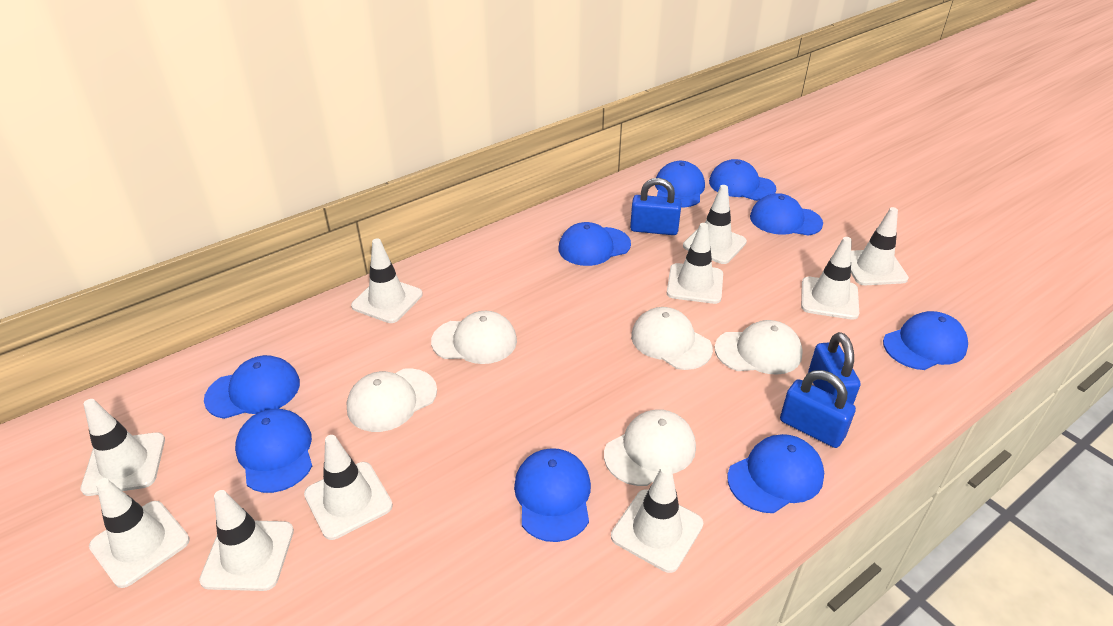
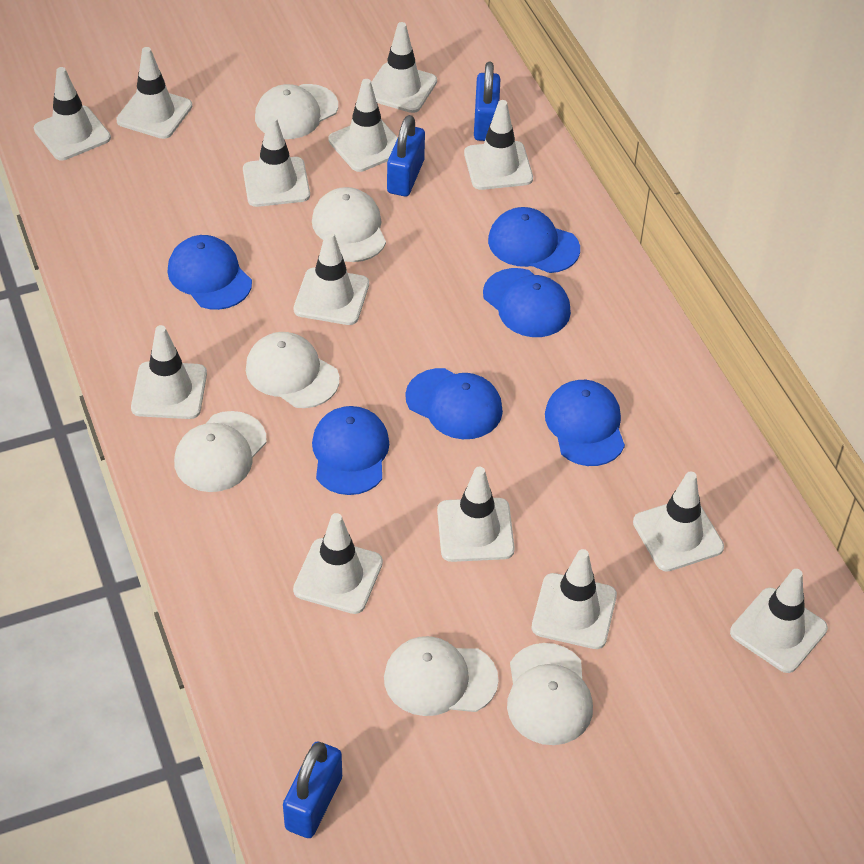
blue cap: 9 -> 6
white cap: 5 -> 6
white traffic cone: 10 -> 13

